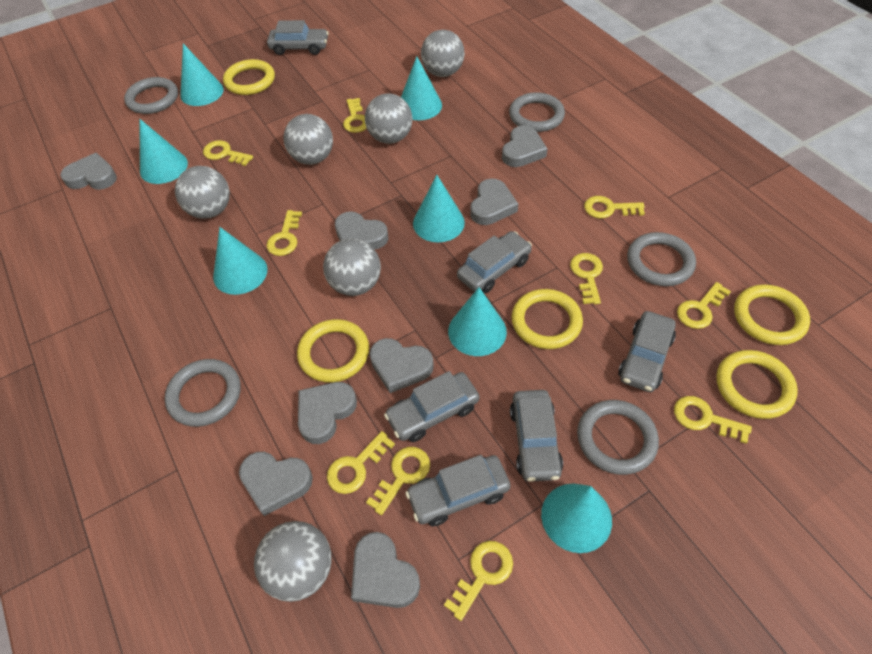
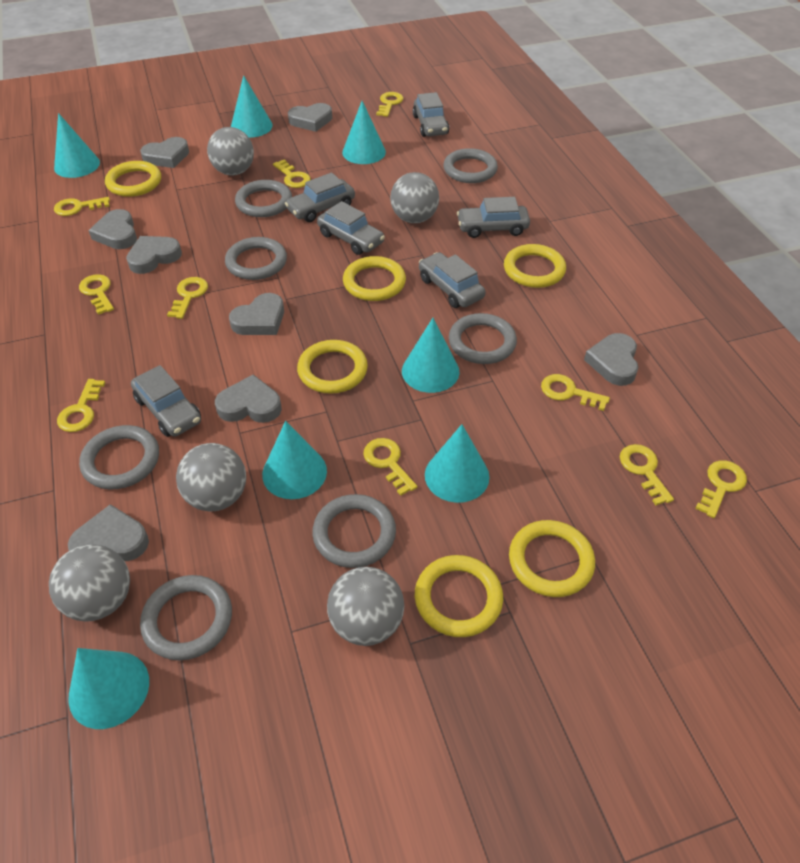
grey ball: 6 -> 5
grey ring: 5 -> 7
yellow ring: 5 -> 6

